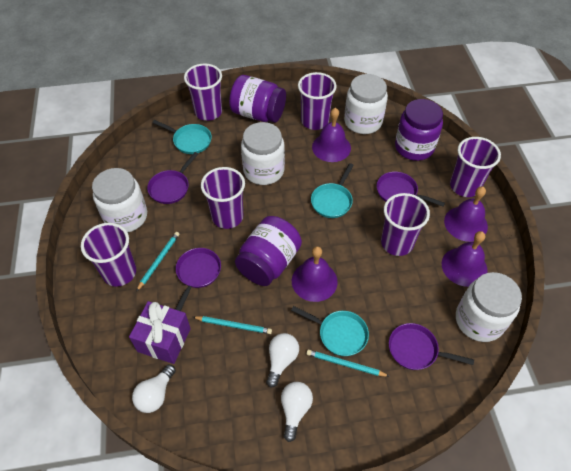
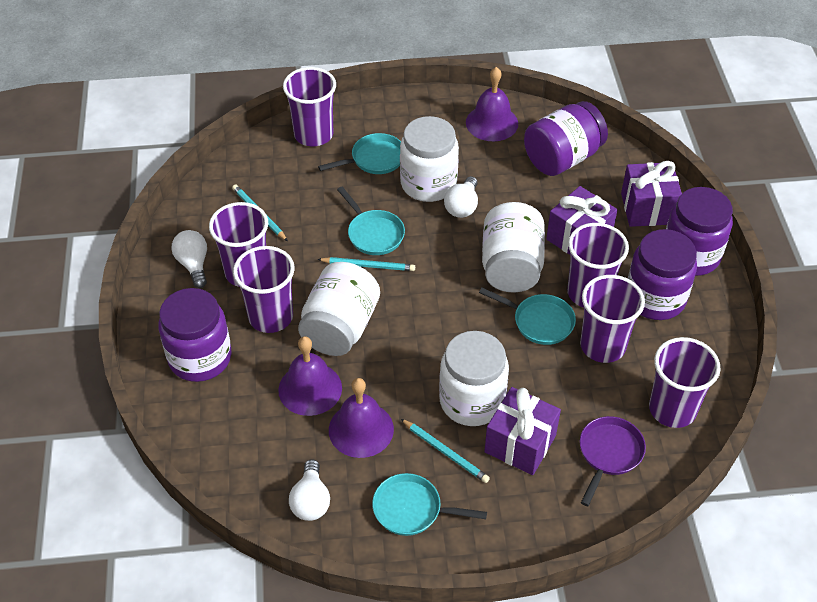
purple bell: 4 -> 3
purple gift: 1 -> 3
purple jar: 3 -> 4
purple pan: 4 -> 1
turquoise pan: 3 -> 4

